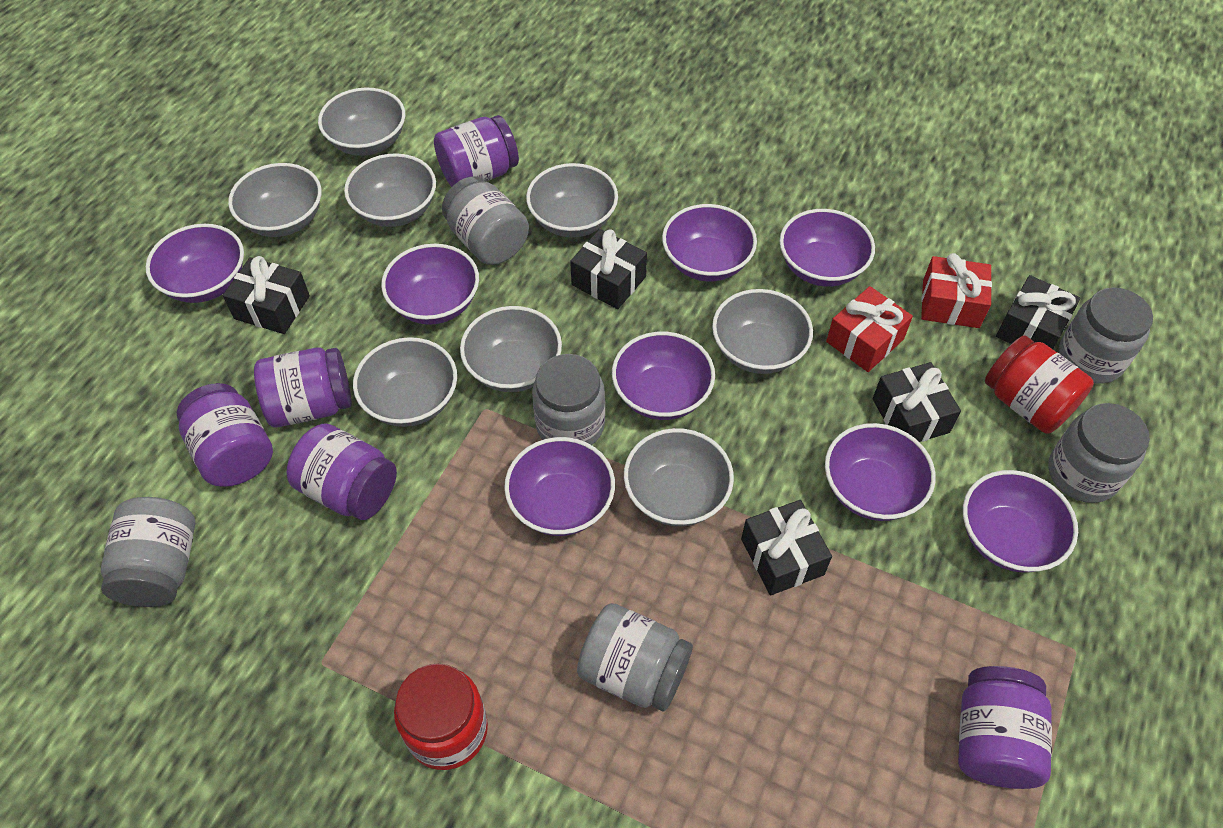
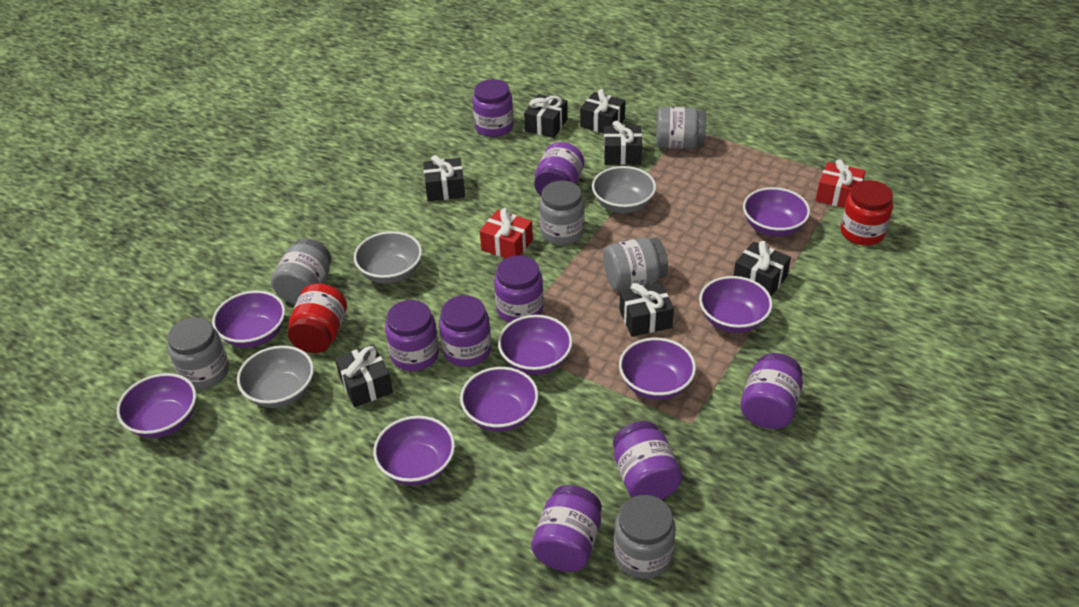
black gift: 5 -> 7
grey bowl: 8 -> 3
purple jar: 5 -> 8

